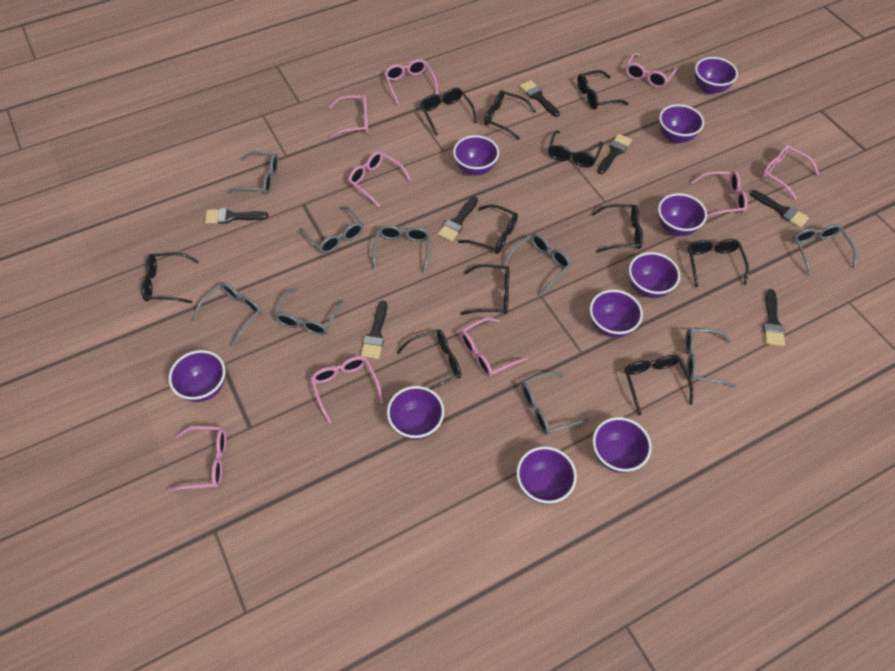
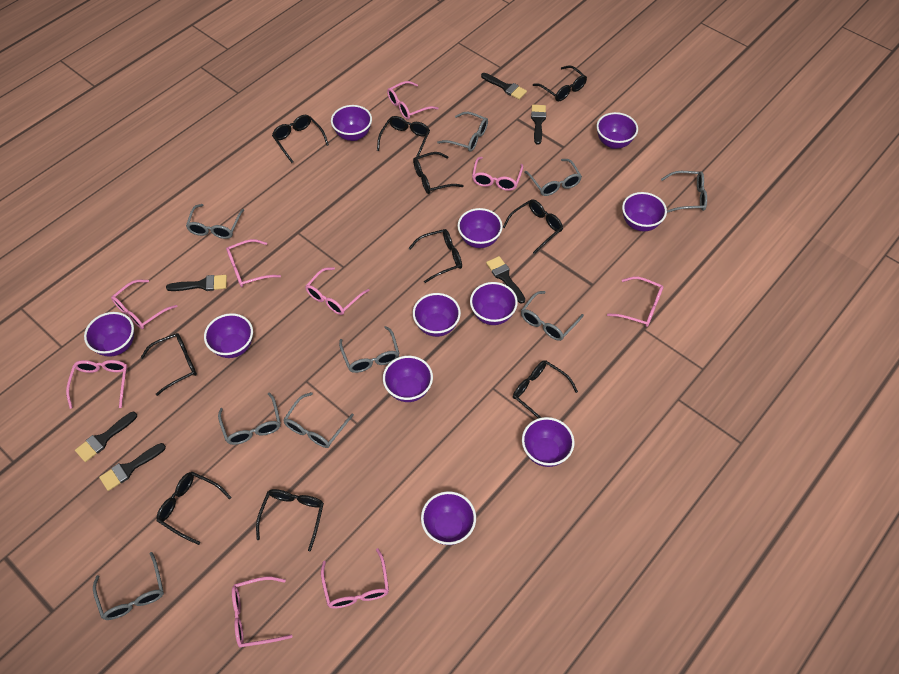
black brush: 7 -> 6
black glasses: 11 -> 10
purple bowl: 10 -> 11

